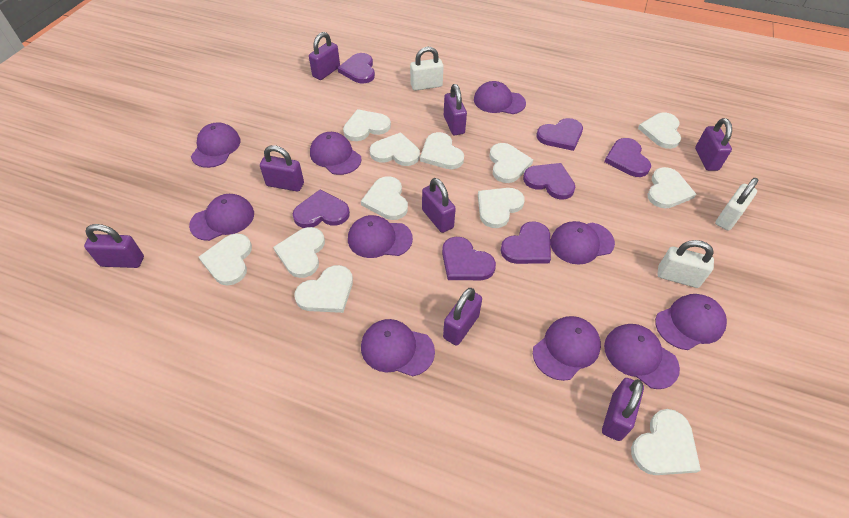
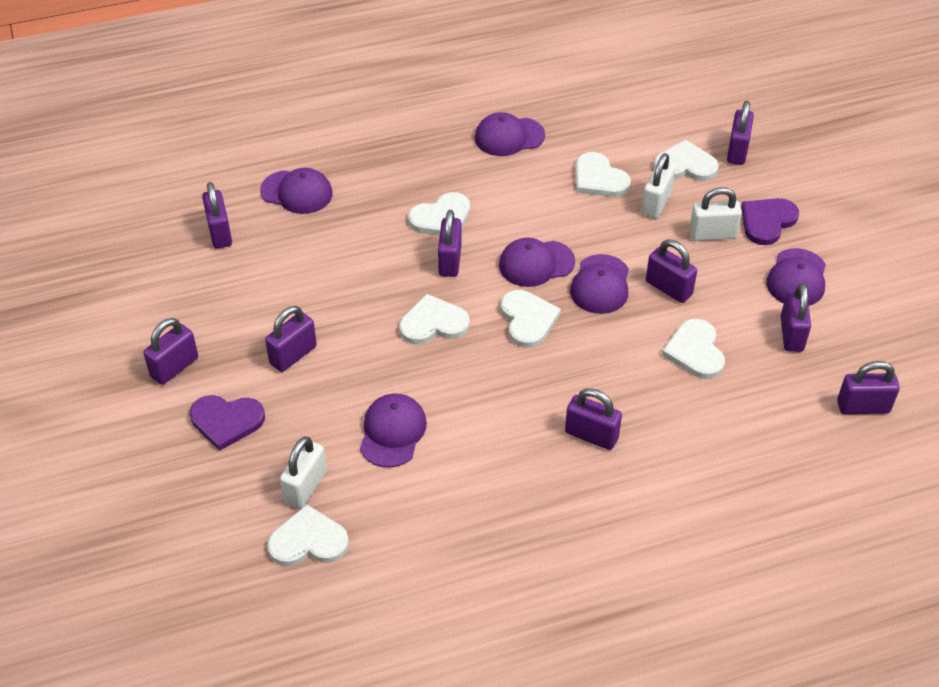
purple cap: 10 -> 6
purple heart: 7 -> 2
purple padlock: 8 -> 9
white heart: 12 -> 7

